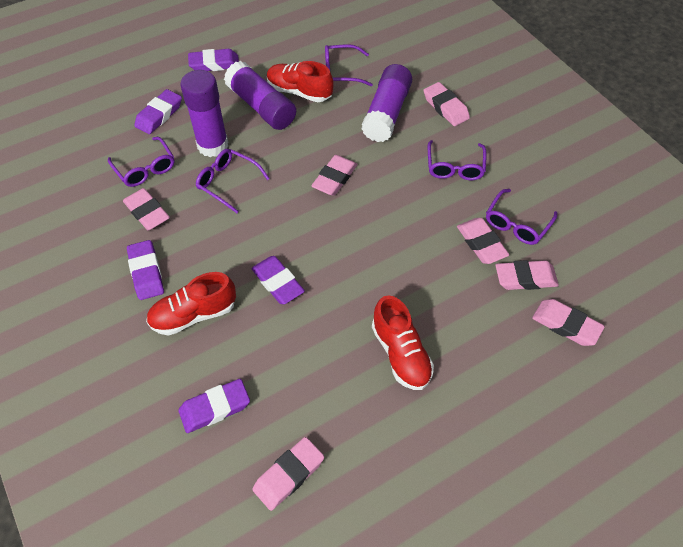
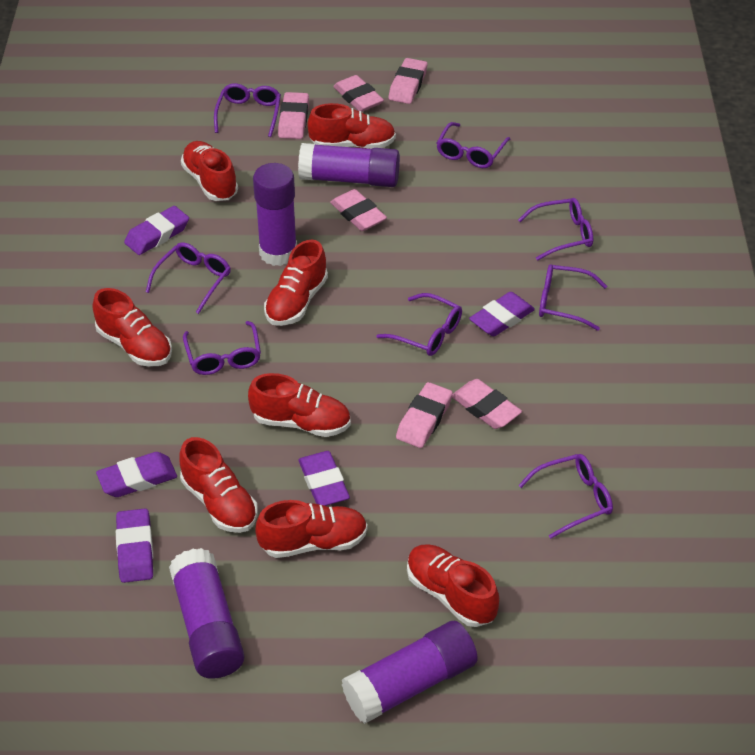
pink eraser: 7 -> 6
purple glasses: 5 -> 8
purple glue stick: 3 -> 4
red shoe: 3 -> 8

